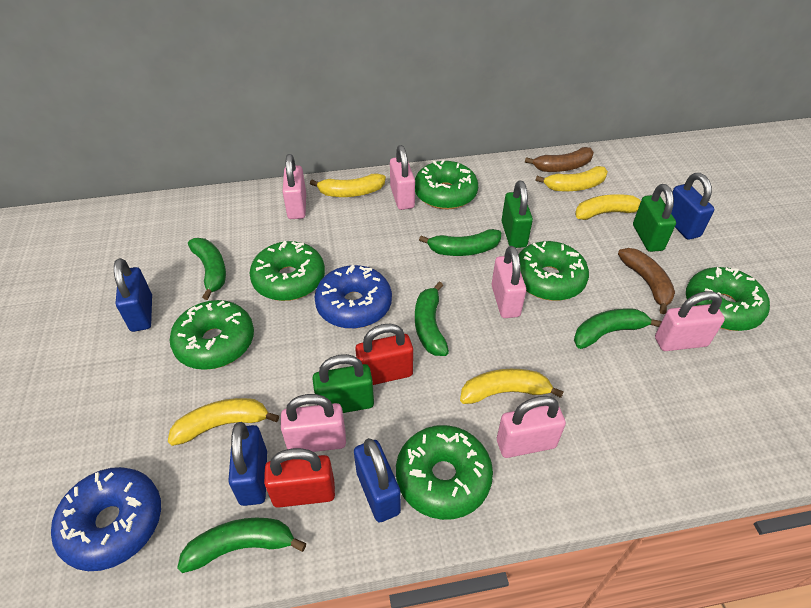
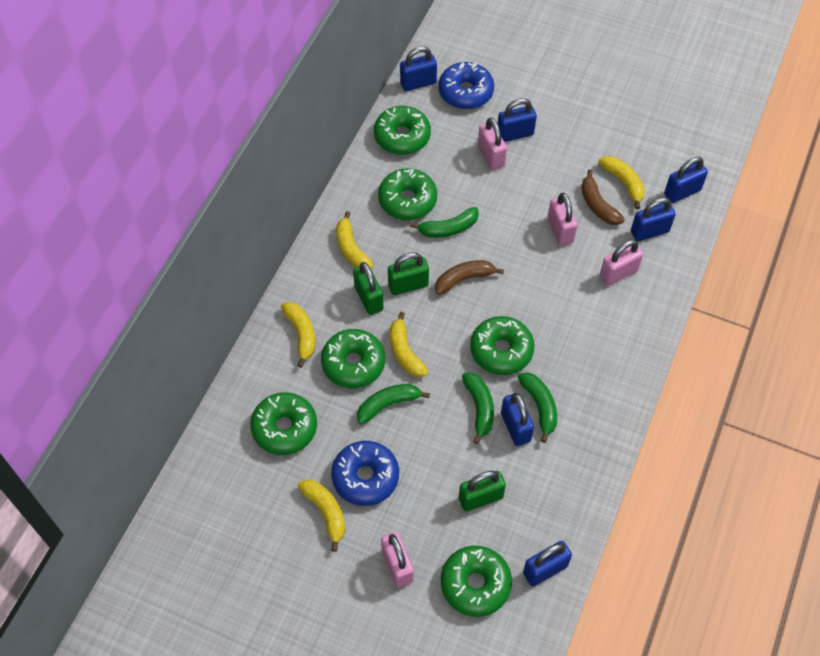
blue padlock: 4 -> 6
green banana: 5 -> 4
pink padlock: 6 -> 4
red padlock: 2 -> 0

